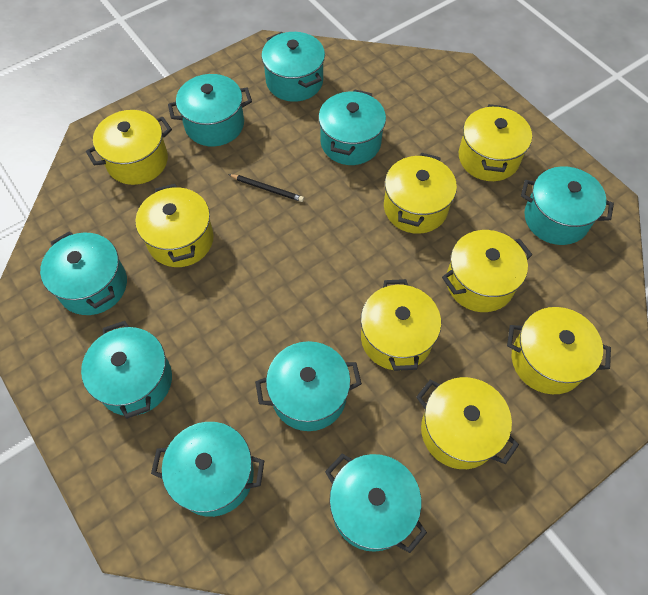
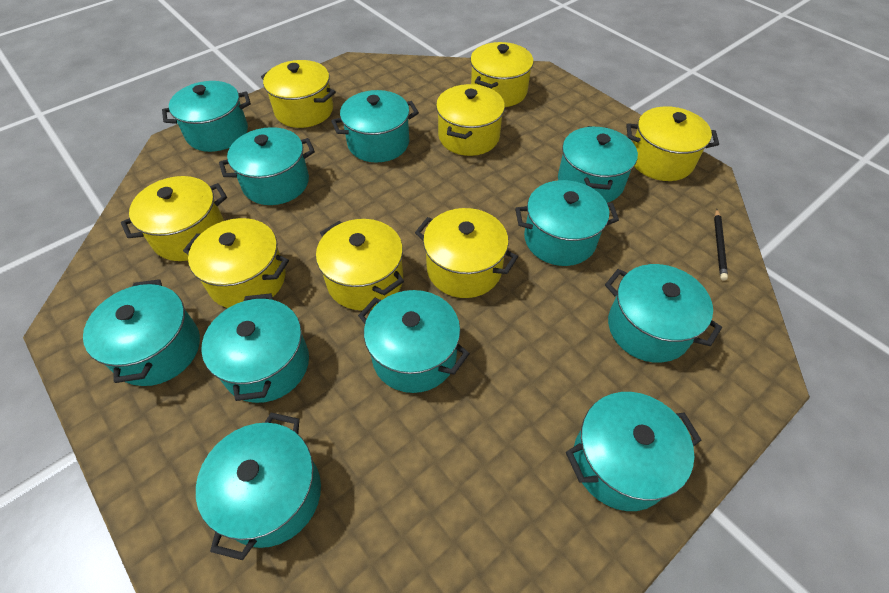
turquoise pot: 9 -> 11

